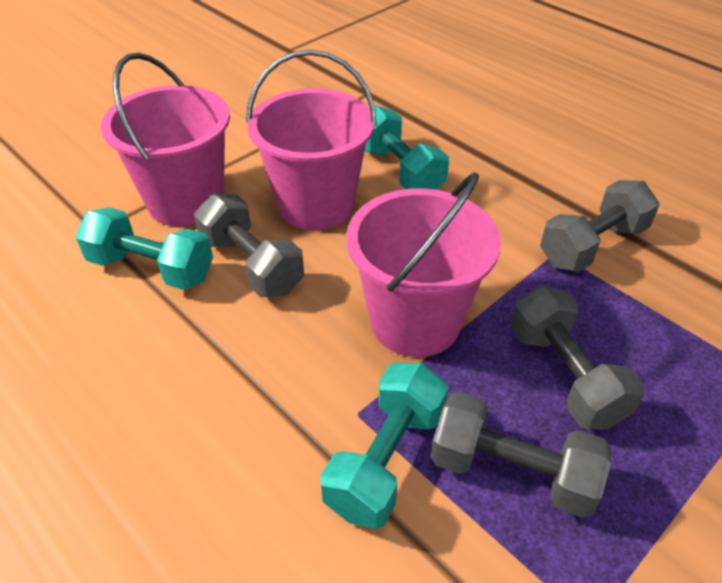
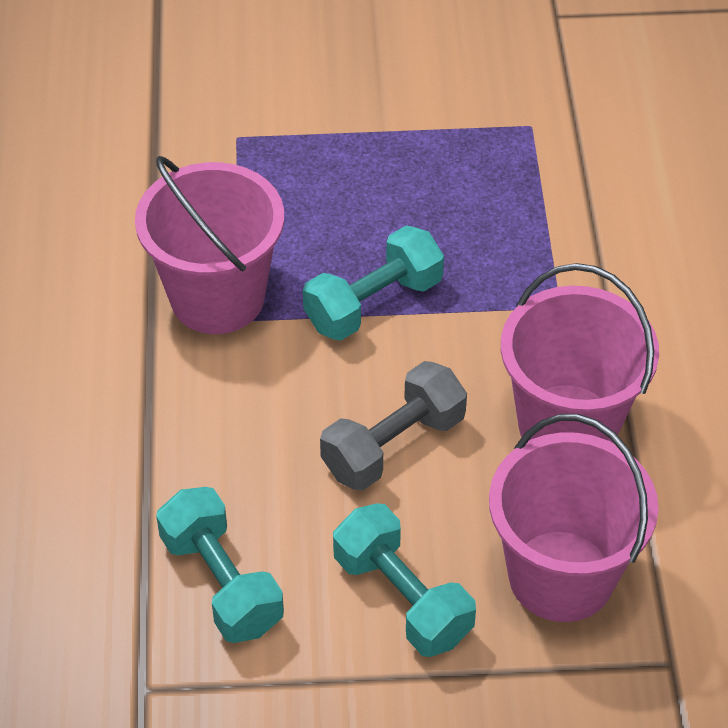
grey dumbbell: 4 -> 1

